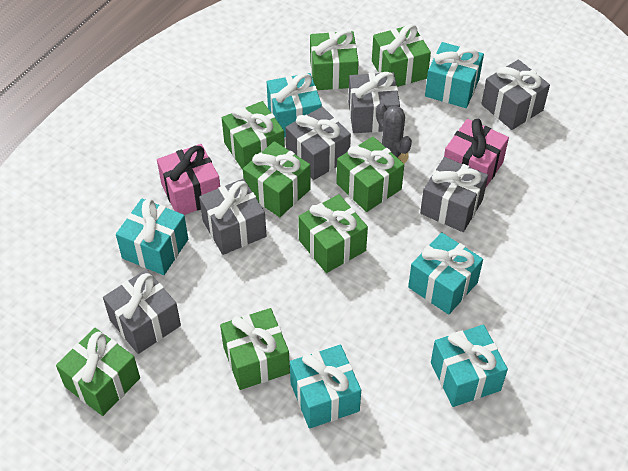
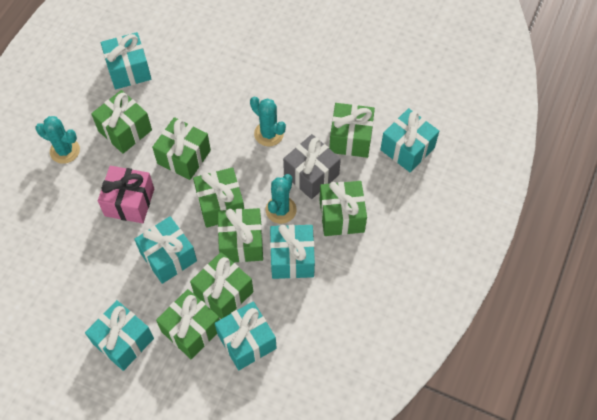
grey cactus: 1 -> 0
grey gift: 6 -> 1
pink gift: 2 -> 1
turquoise cactus: 0 -> 3

